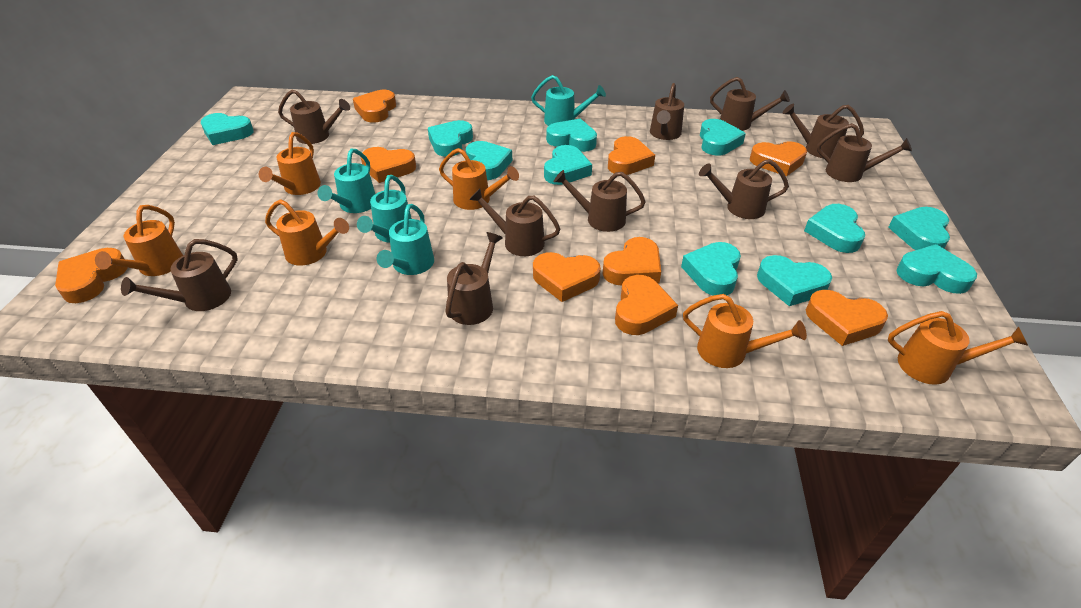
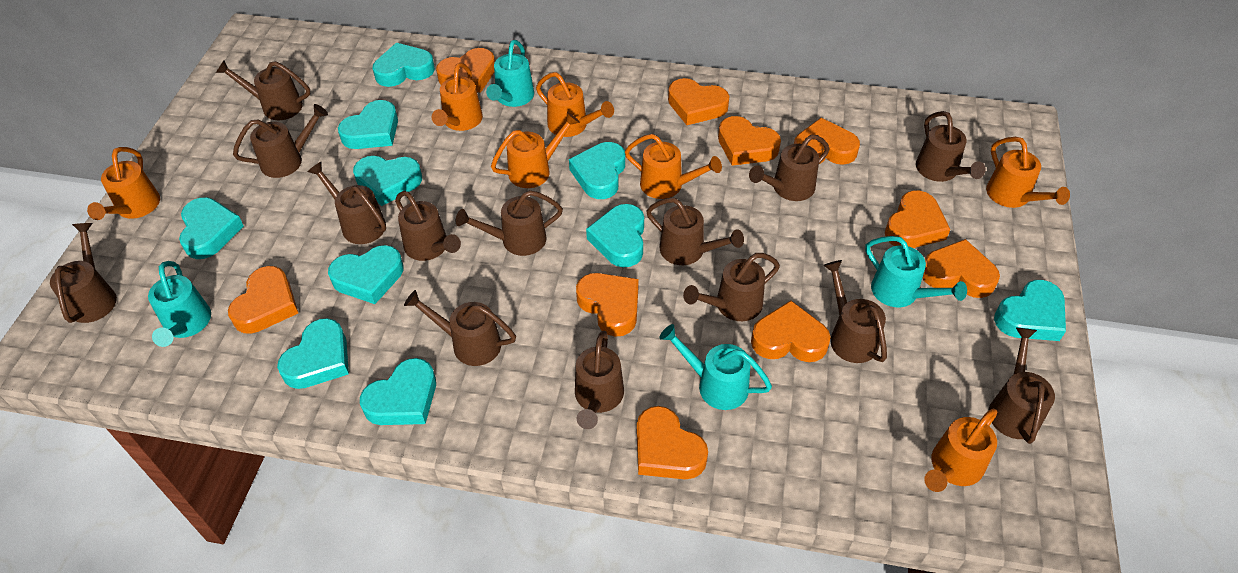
brown watering can: 10 -> 14
orange heart: 9 -> 10
orange watering can: 6 -> 7
turquoise heart: 11 -> 10

